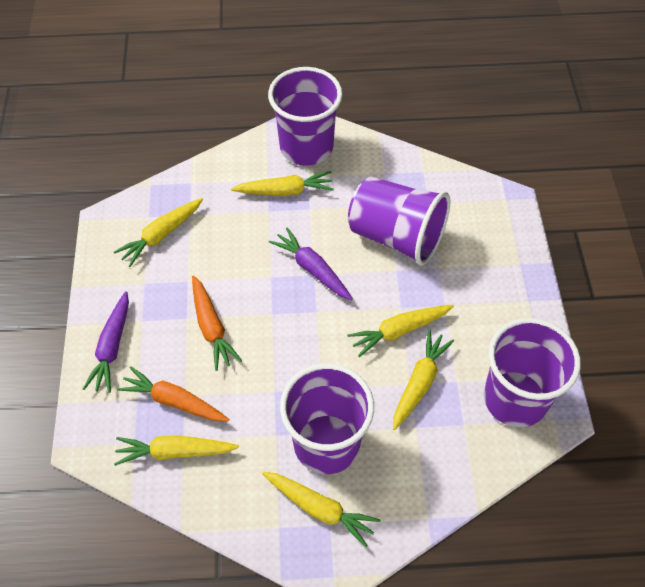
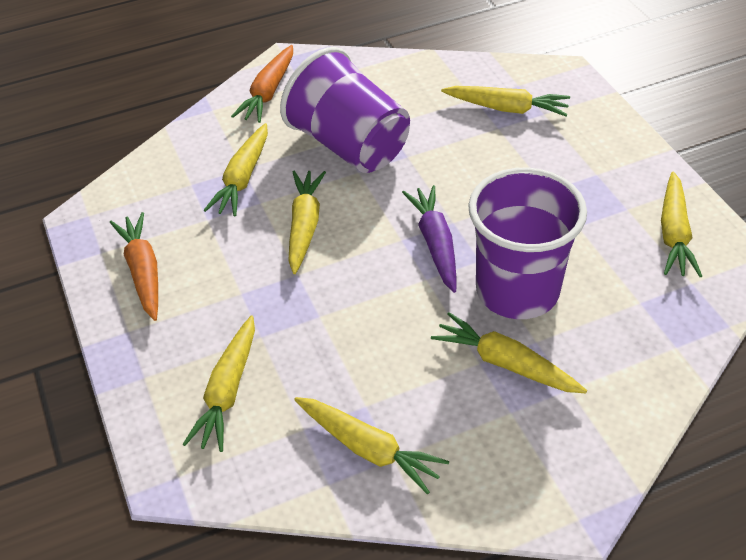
purple carrot: 2 -> 1
purple cup: 4 -> 2
yellow carrot: 6 -> 7

